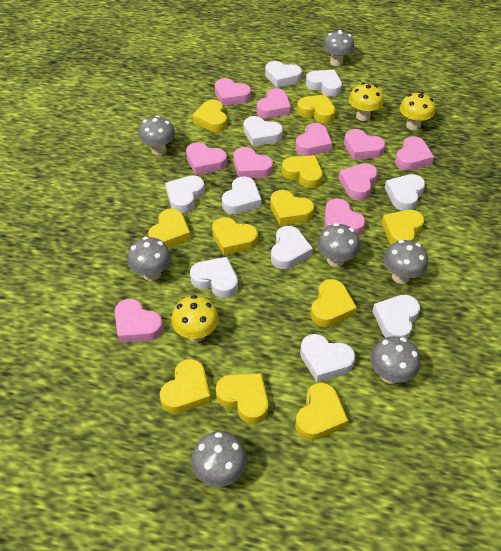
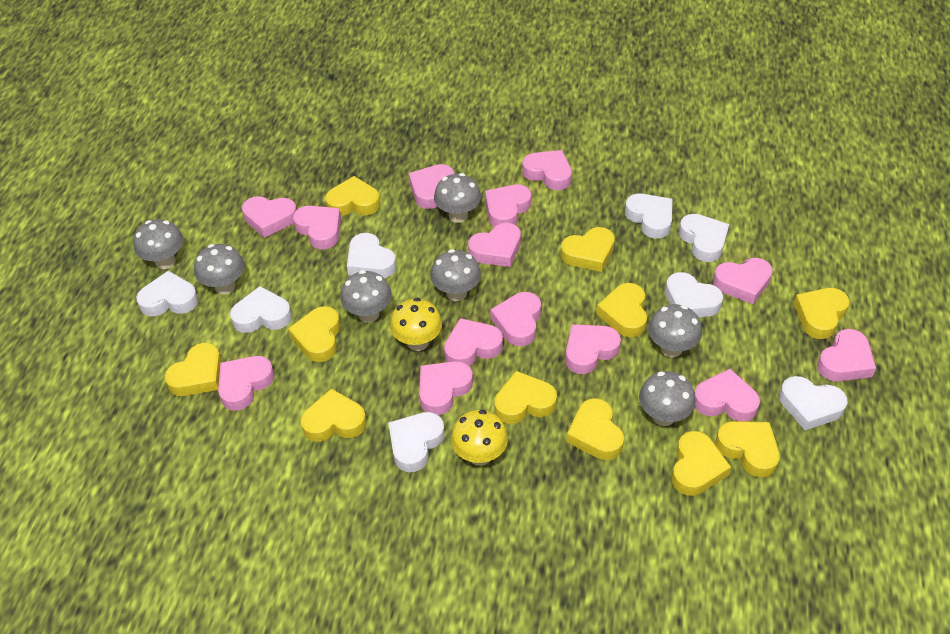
pink heart: 10 -> 14
white heart: 10 -> 8
yellow mushroom: 3 -> 2

